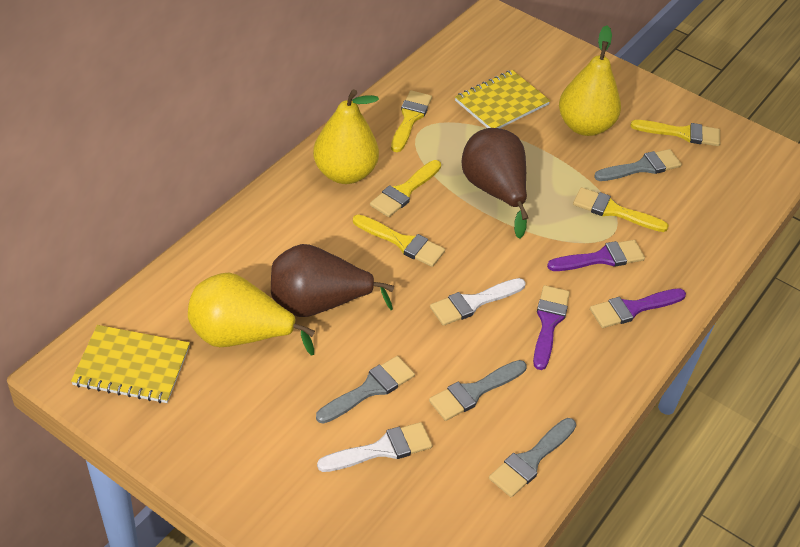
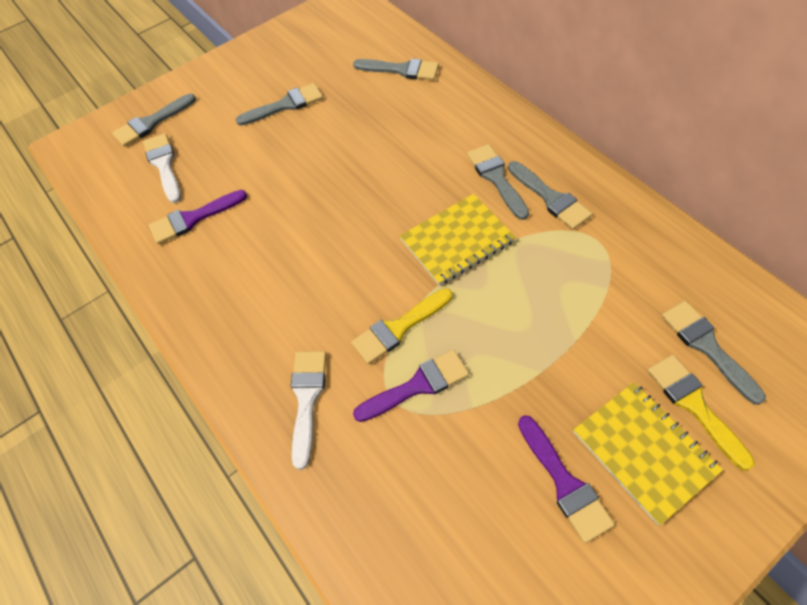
brown pear: 2 -> 0
grey brush: 4 -> 6
yellow brush: 5 -> 2
yellow pear: 3 -> 0

